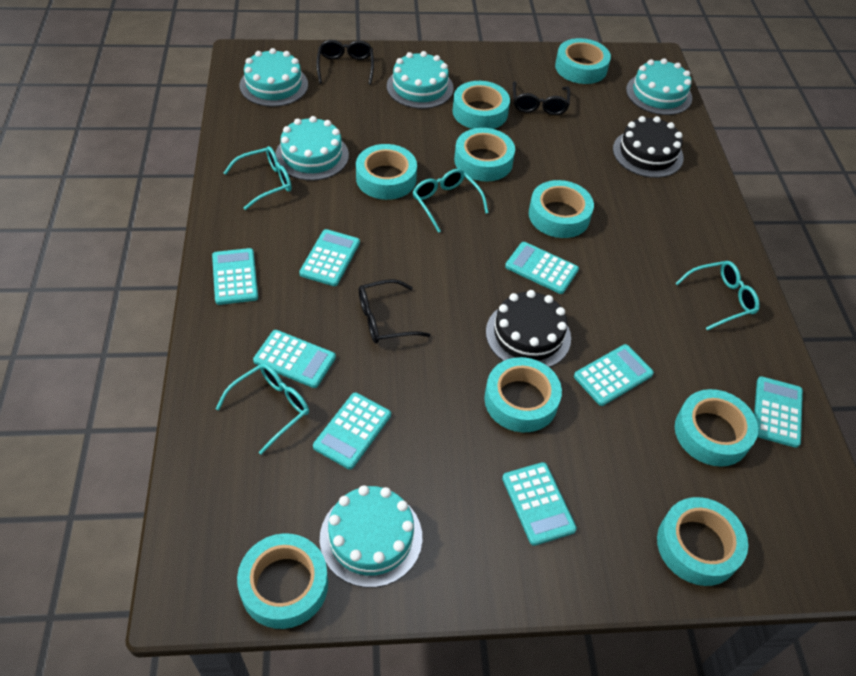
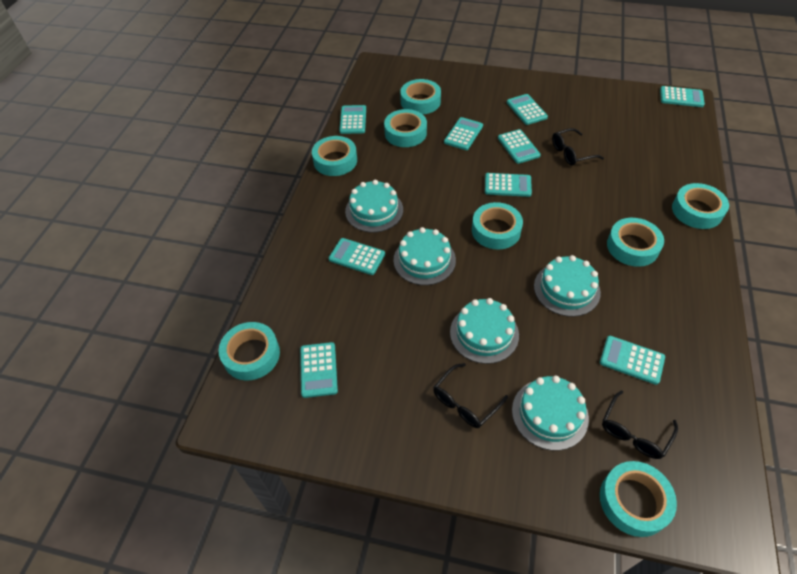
black cake: 2 -> 0
turquoise calculator: 8 -> 9
turquoise glasses: 4 -> 0
turquoise tape: 9 -> 8

